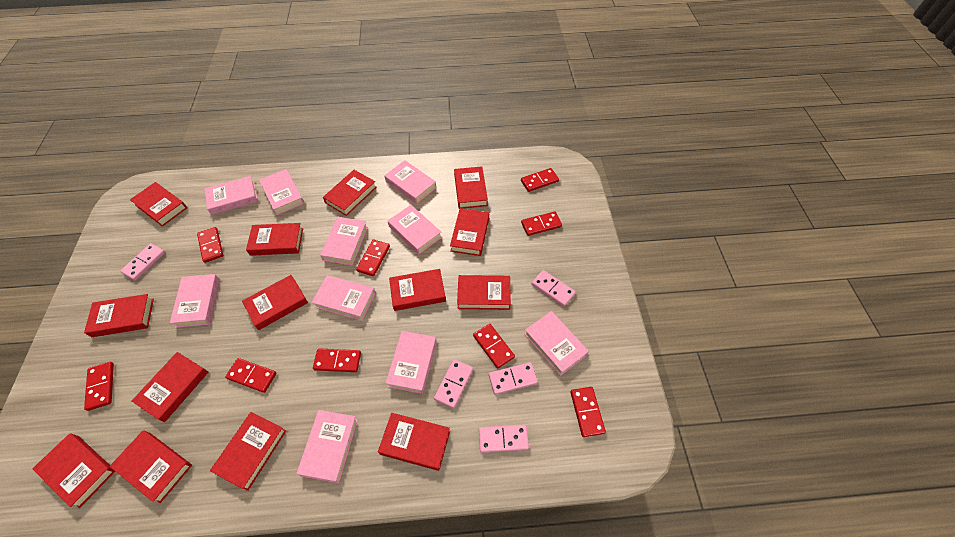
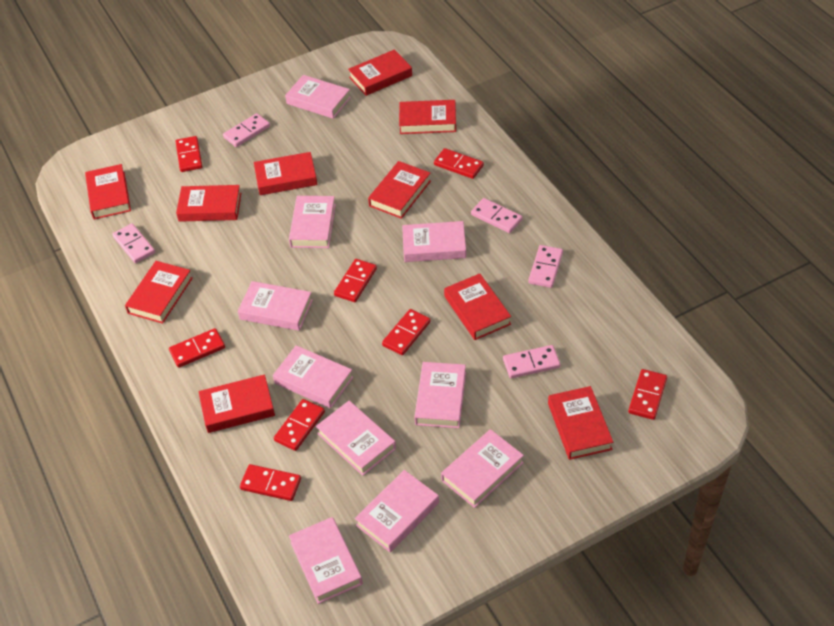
red book: 14 -> 10
red domino: 9 -> 8

